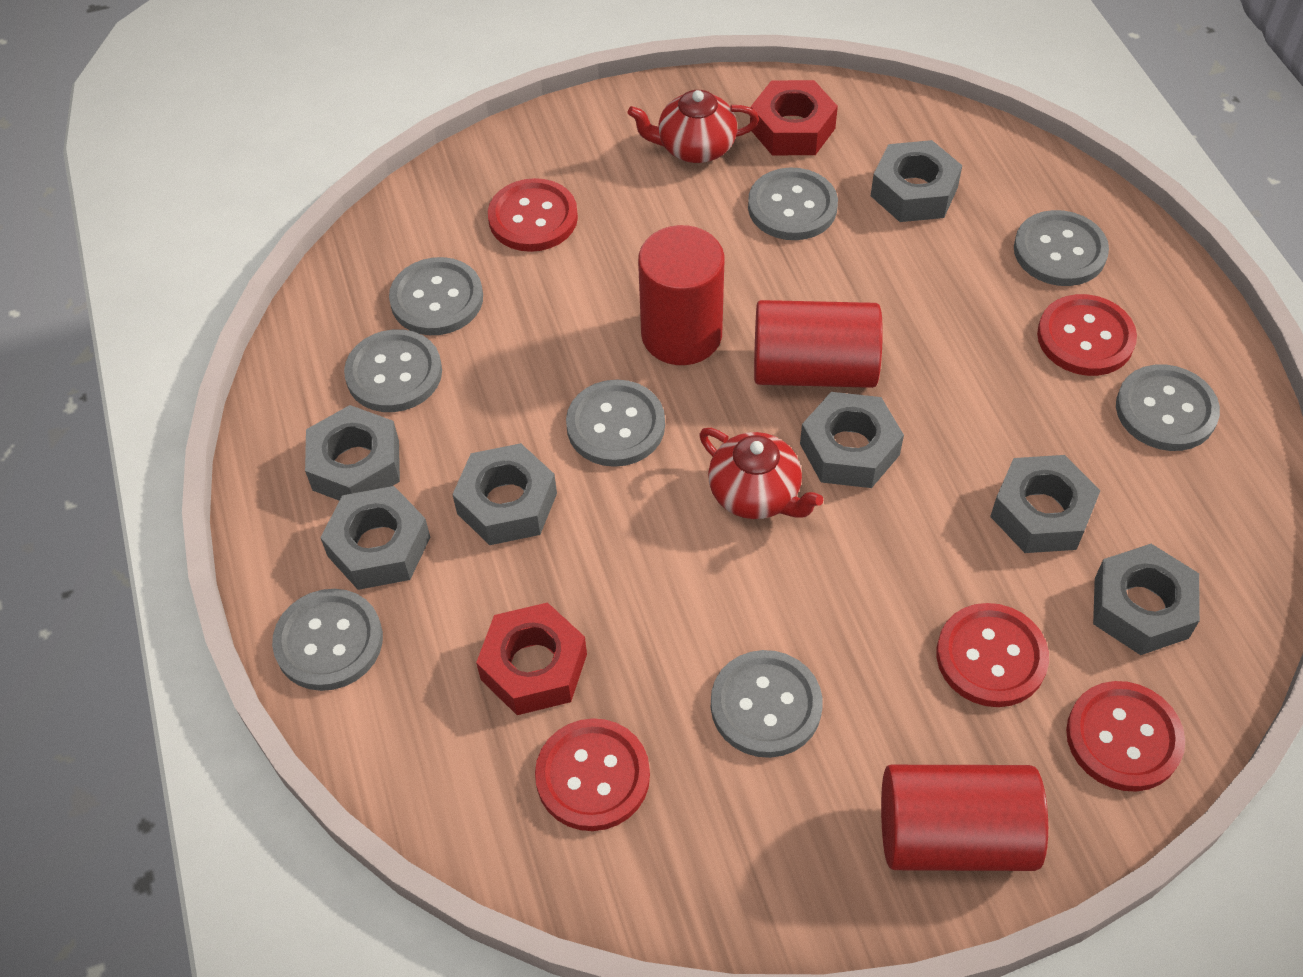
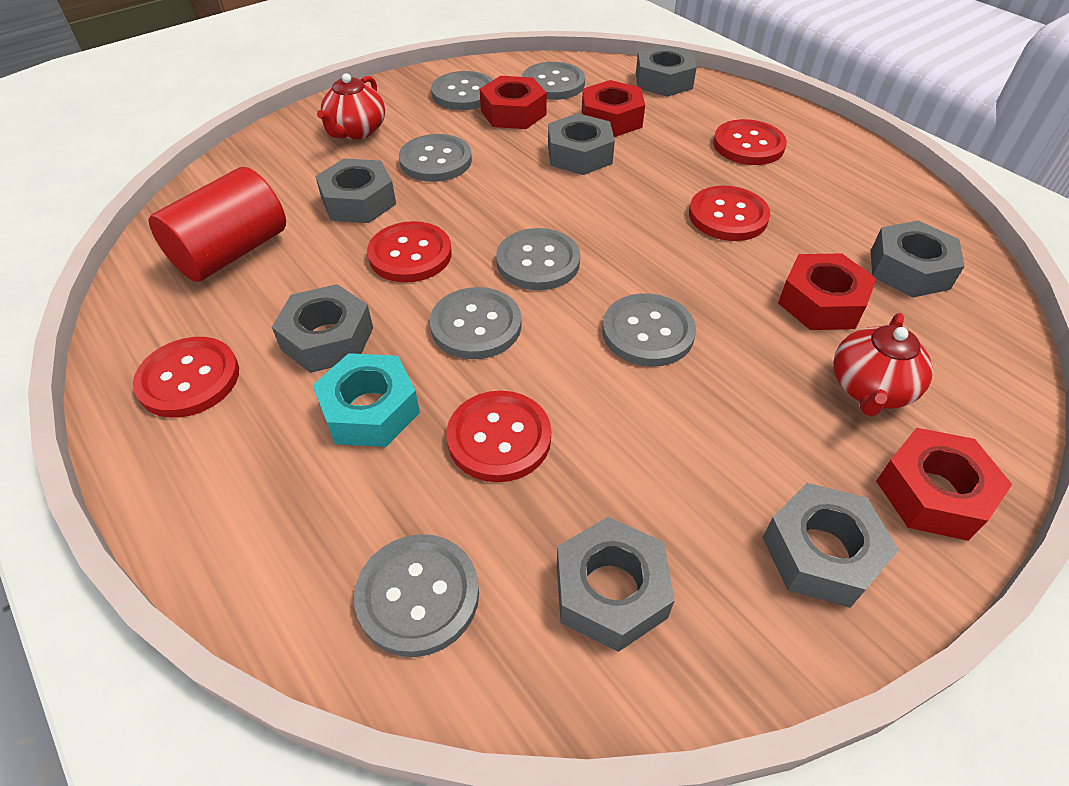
grey button: 8 -> 7
red cylinder: 3 -> 1
red nut: 2 -> 4
turquoise nut: 0 -> 1

